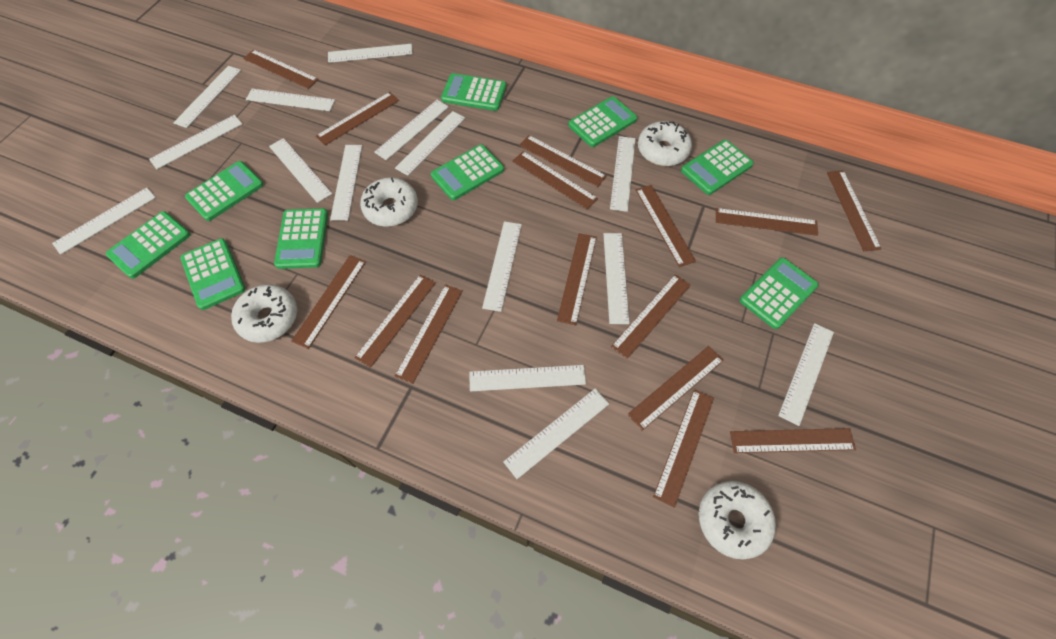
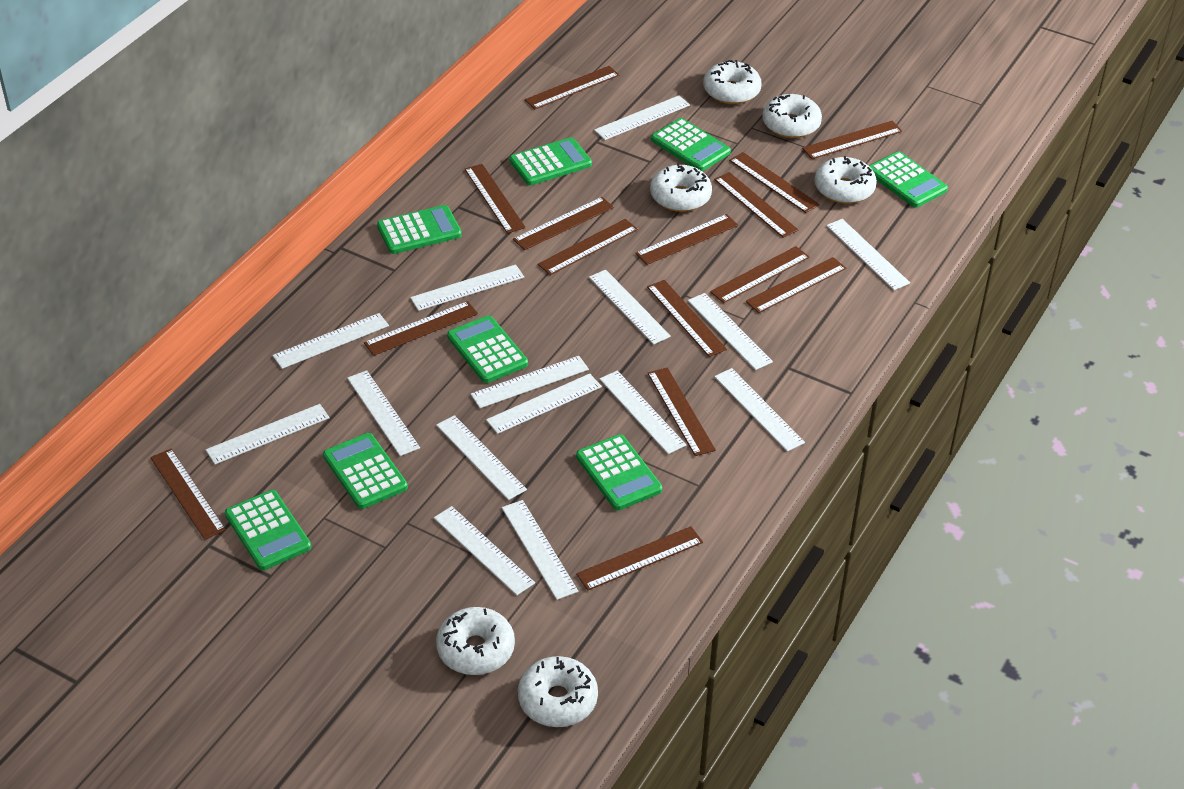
green calculator: 9 -> 8
white donut: 4 -> 6

